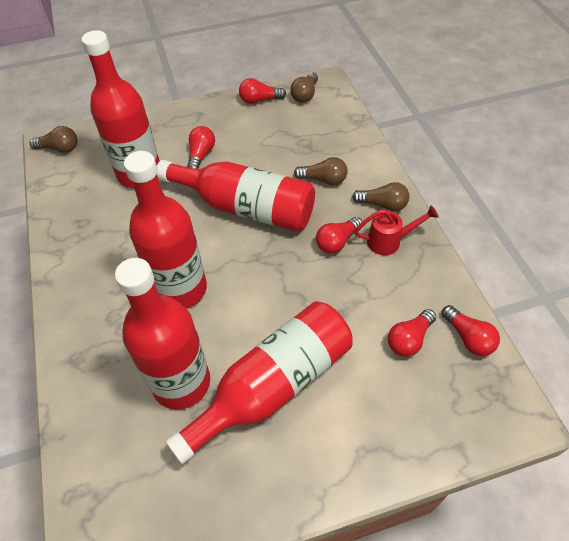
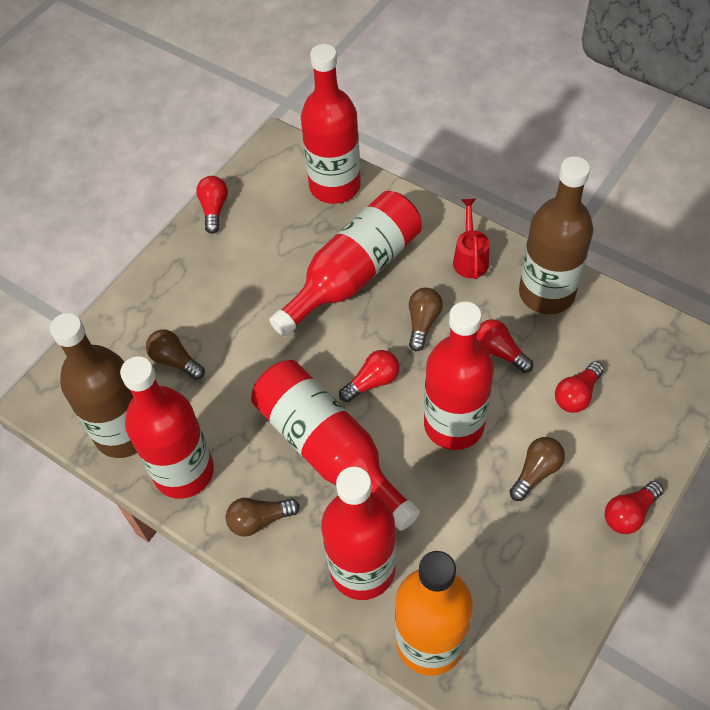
brown bottle: 0 -> 2
orange bottle: 0 -> 1
red bottle: 5 -> 6

